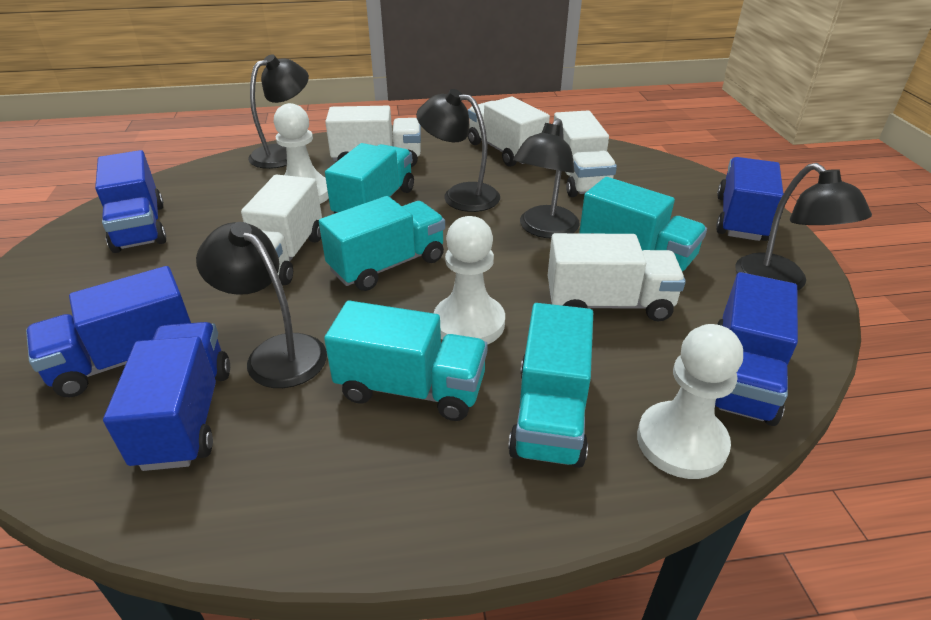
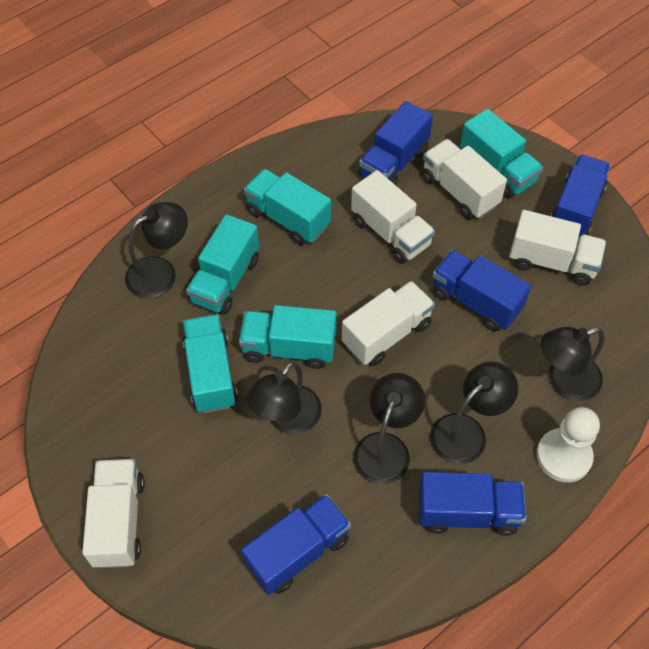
white pawn: 3 -> 1

